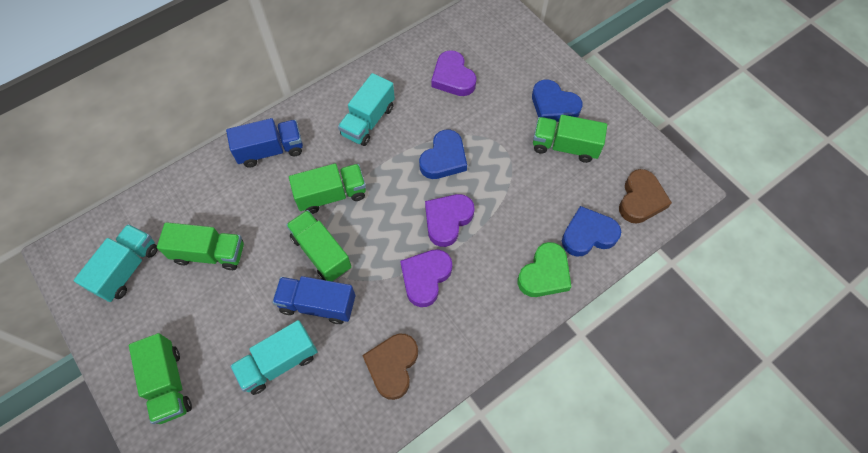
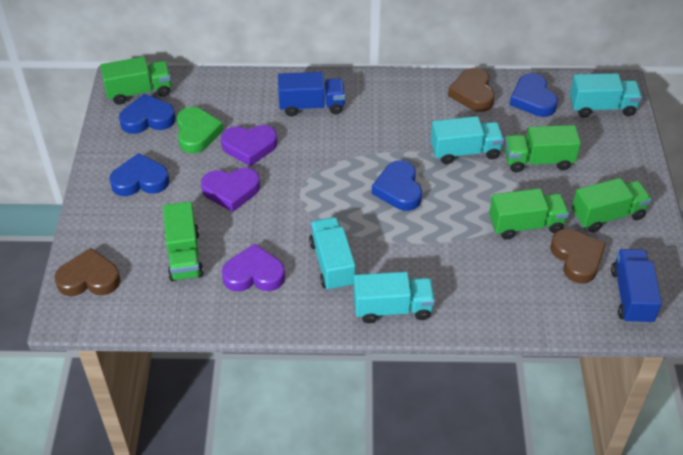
blue heart: 3 -> 4
brown heart: 2 -> 3
turquoise truck: 3 -> 4

